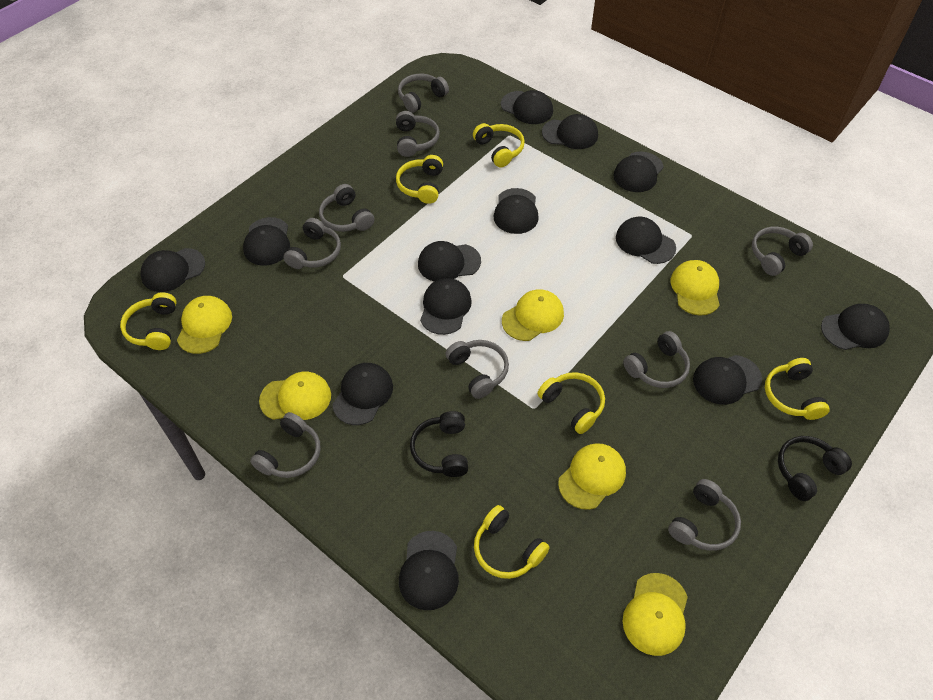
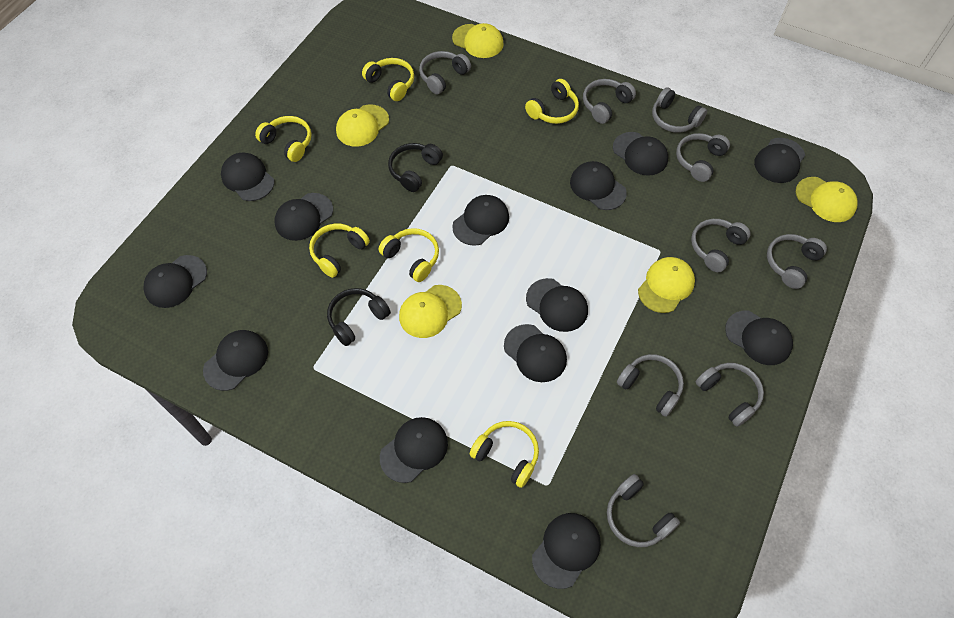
yellow cap: 6 -> 5

